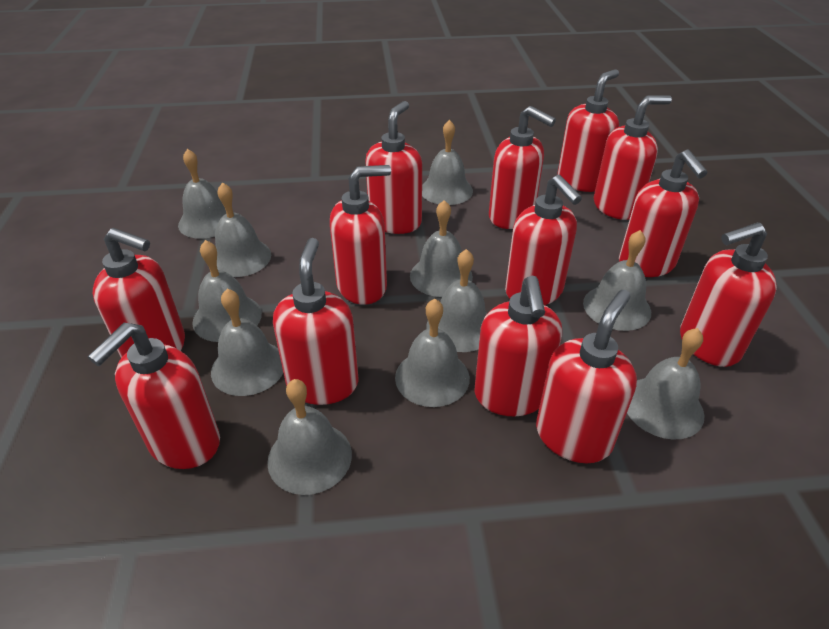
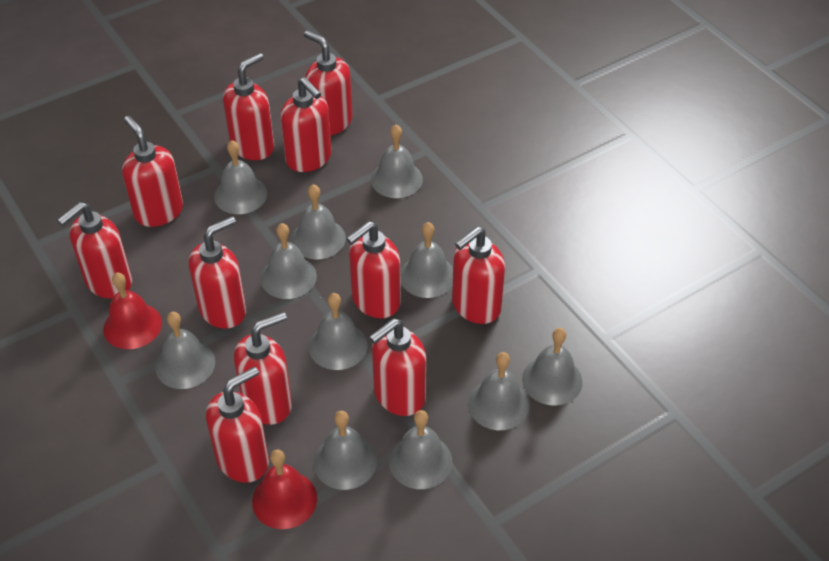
red bell: 0 -> 2
red soap dispenser: 13 -> 11

